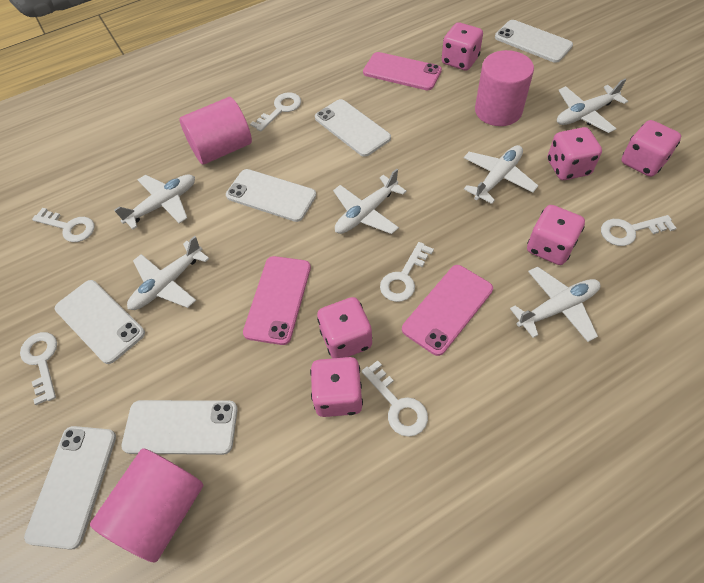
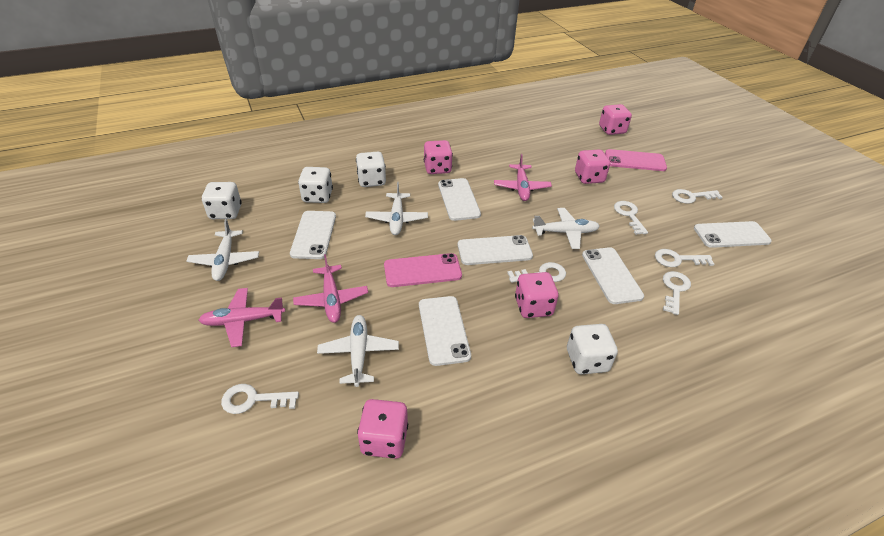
pink cylinder: 3 -> 0
pink dice: 6 -> 5
pink phone: 3 -> 2
pink plane: 0 -> 3
white dice: 0 -> 4
white plane: 6 -> 4

